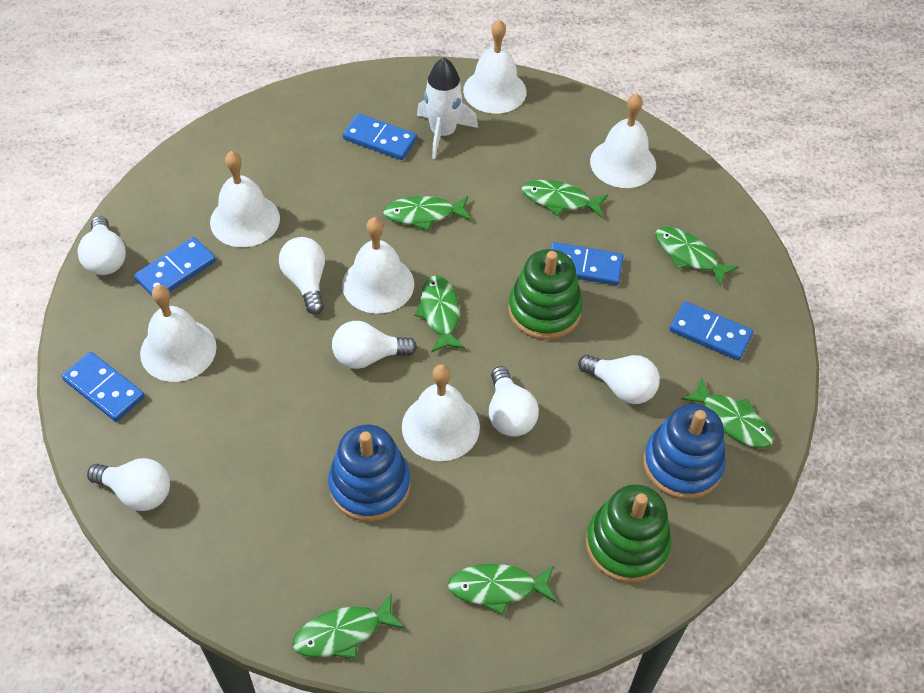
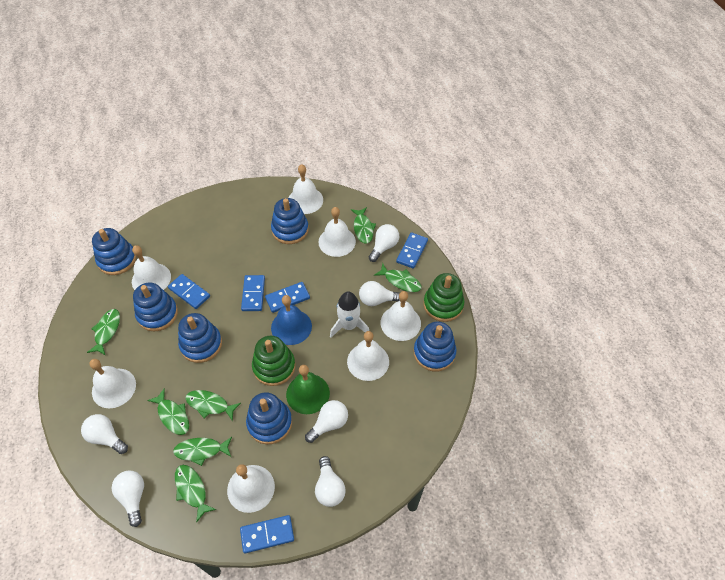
blue bell: 0 -> 1
blue stacking toy: 2 -> 6
green bell: 0 -> 1
white bell: 6 -> 7

